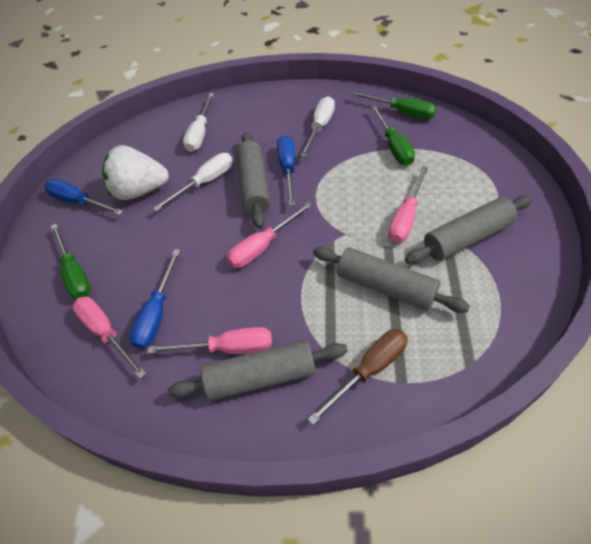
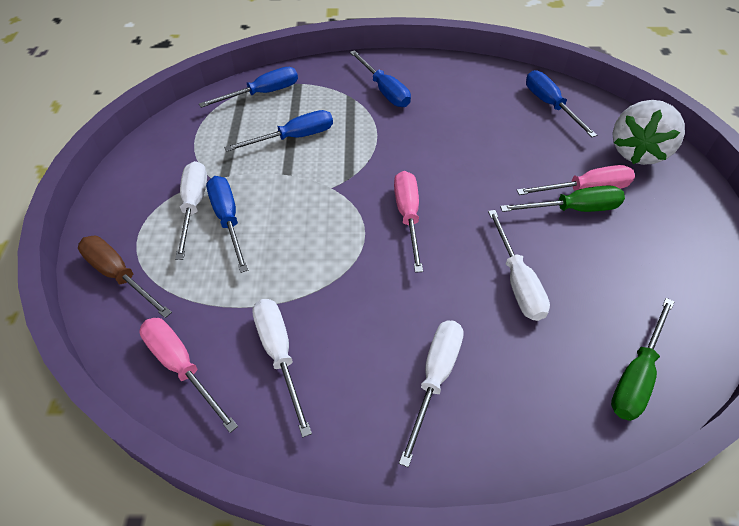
blue screwdriver: 3 -> 5
green screwdriver: 3 -> 2
grey rolling pin: 4 -> 0
pink screwdriver: 4 -> 3
white screwdriver: 3 -> 4

